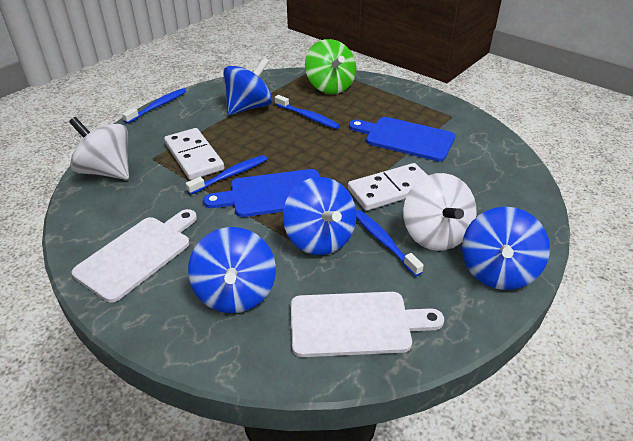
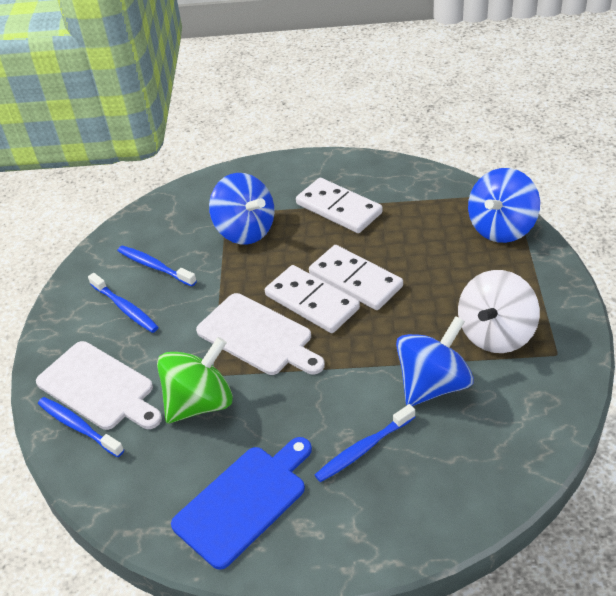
blue cutting board: 2 -> 1
blue spinning top: 4 -> 3
white domino: 2 -> 3
white spinning top: 2 -> 1

